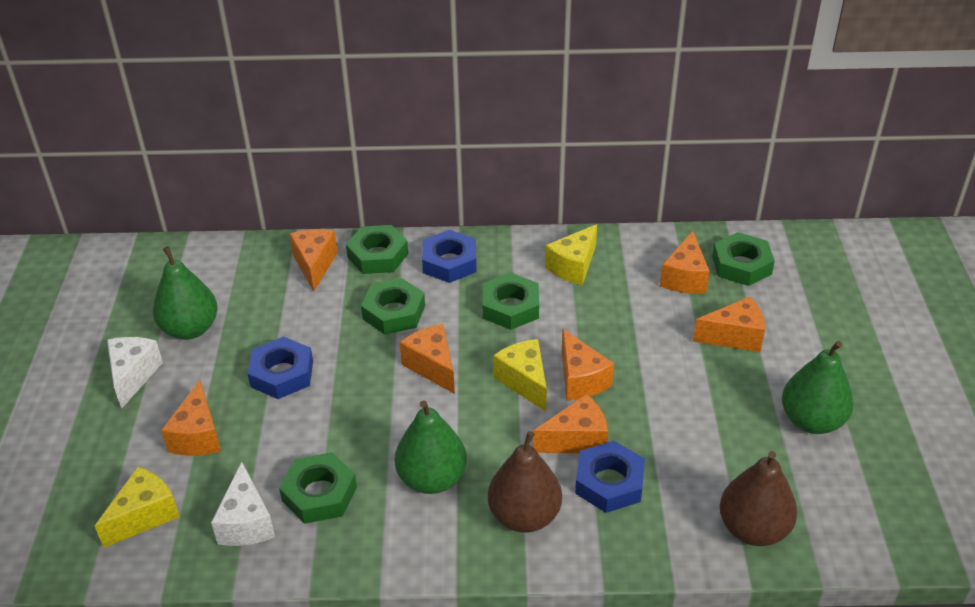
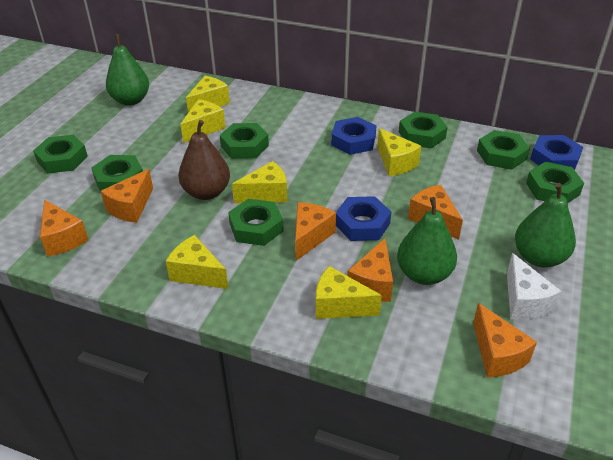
brown pear: 2 -> 1
green nut: 5 -> 7
orange cheese: 7 -> 6
white cheese: 2 -> 1
yellow cheese: 3 -> 6

